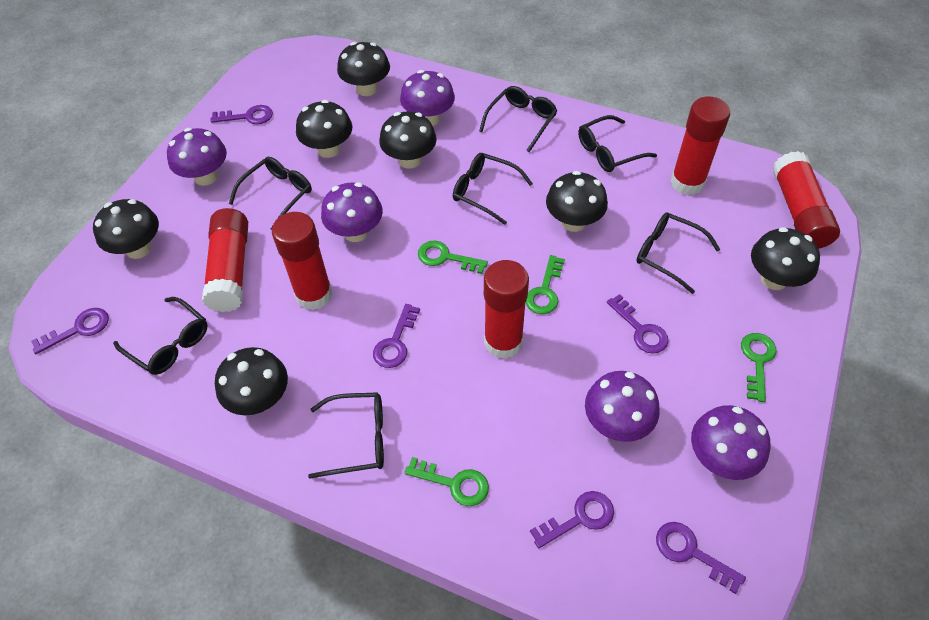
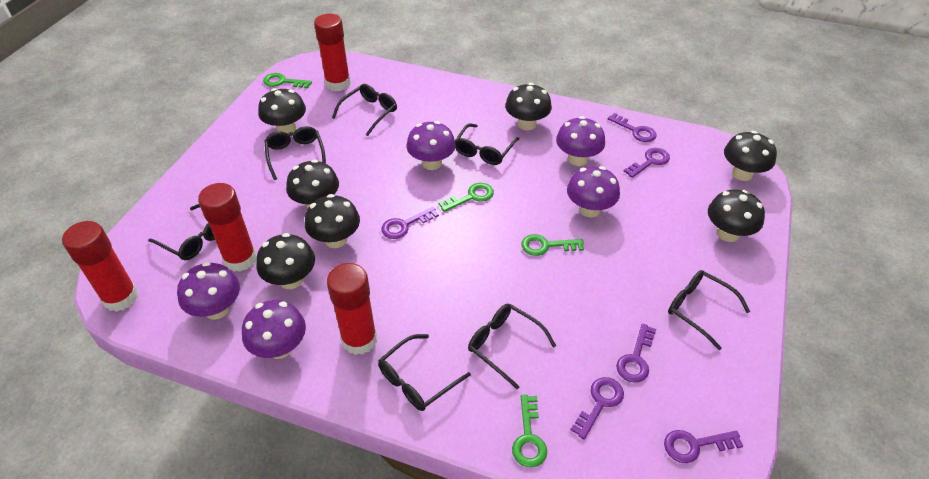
red glue stick: 5 -> 4

